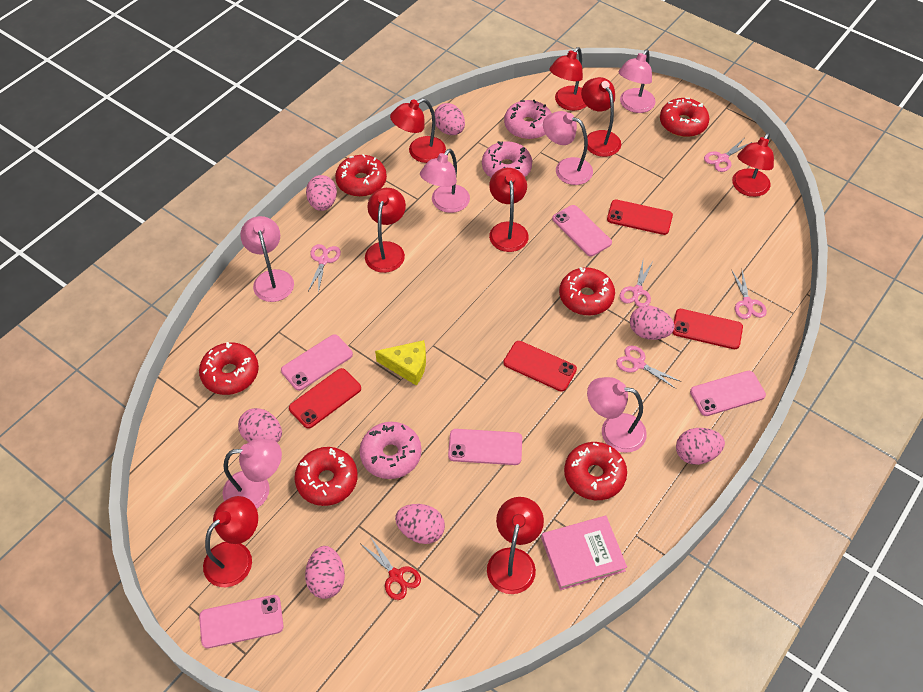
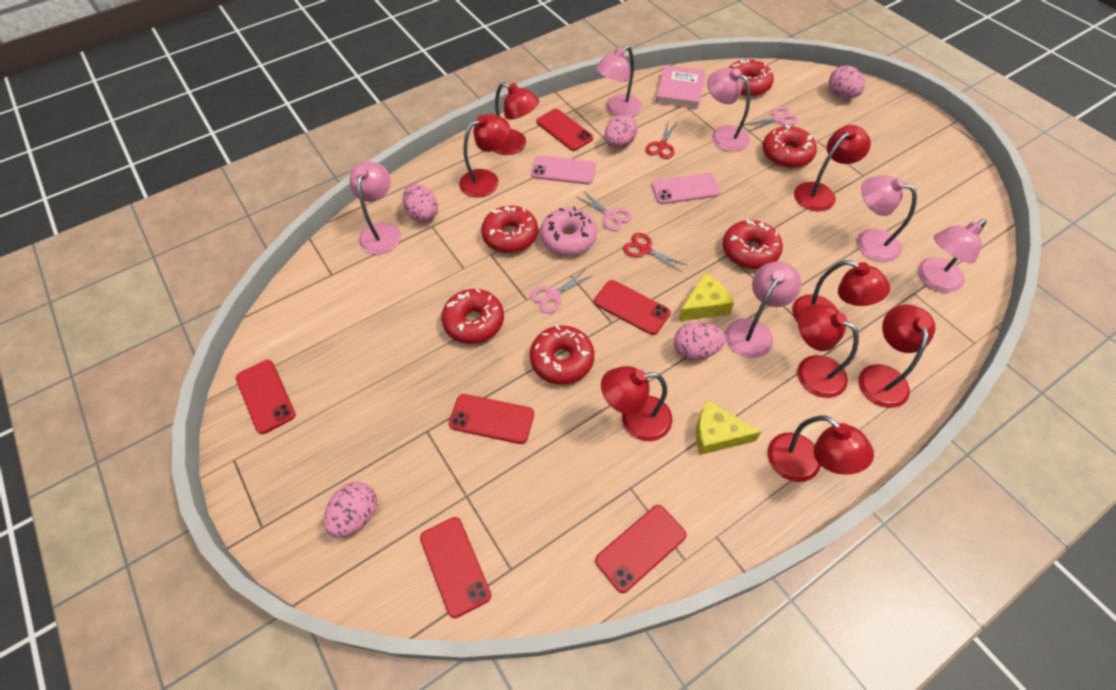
pink donut: 3 -> 1
pink egg: 7 -> 5
pink phone: 5 -> 2
pink scissors: 5 -> 3
red phone: 4 -> 6
red scissors: 1 -> 2
yellow cheese: 1 -> 2

